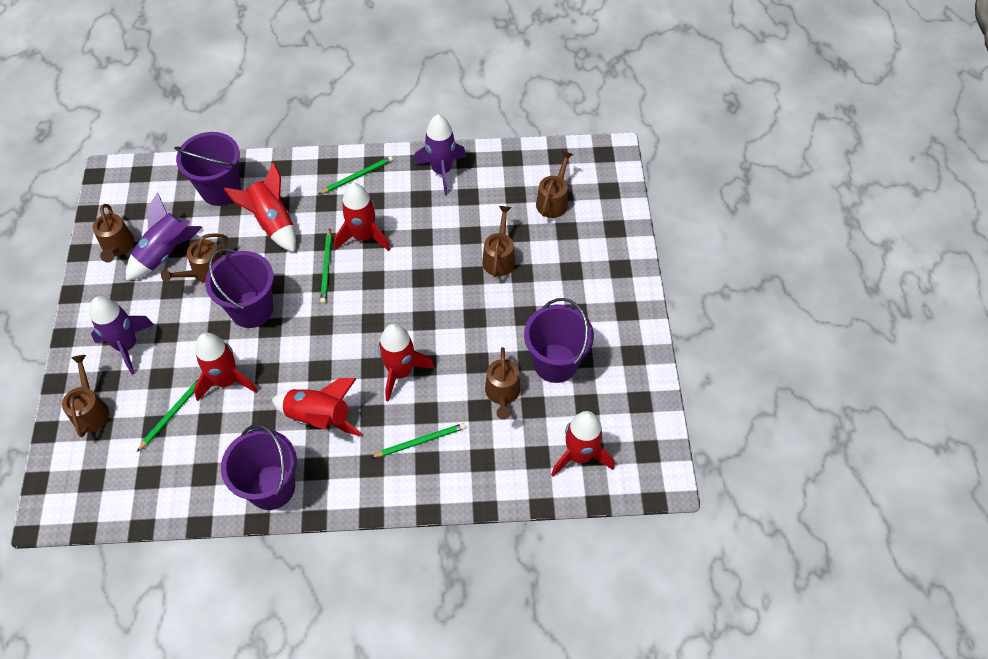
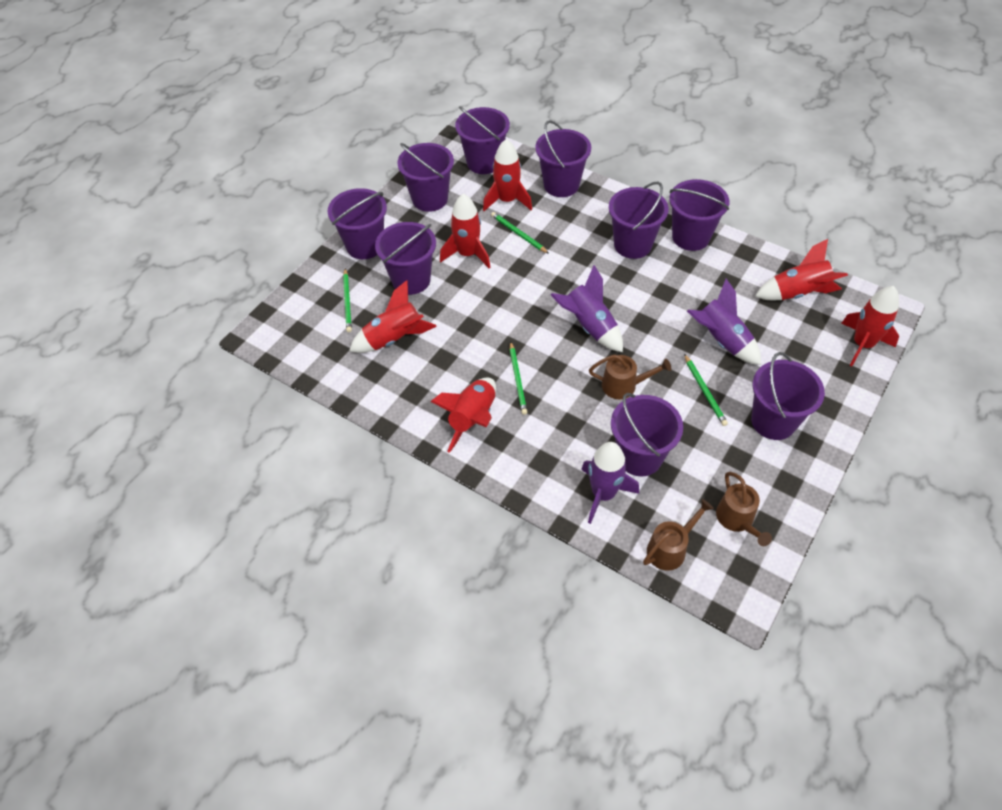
brown watering can: 6 -> 3
purple bucket: 4 -> 9

